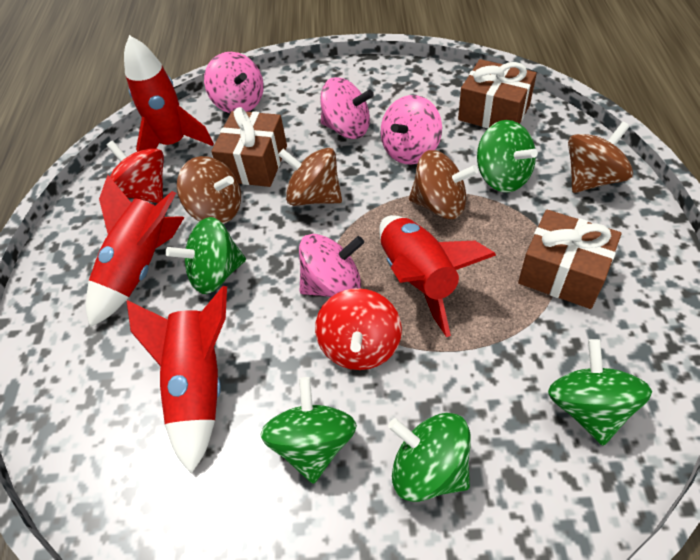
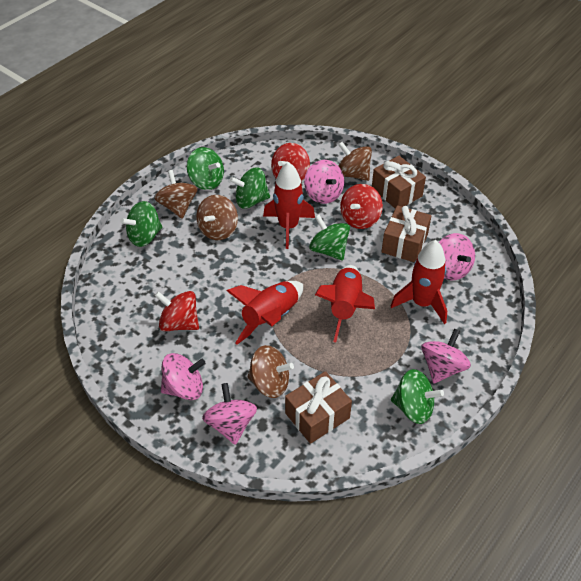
pink spinning top: 4 -> 5
red spinning top: 2 -> 3

